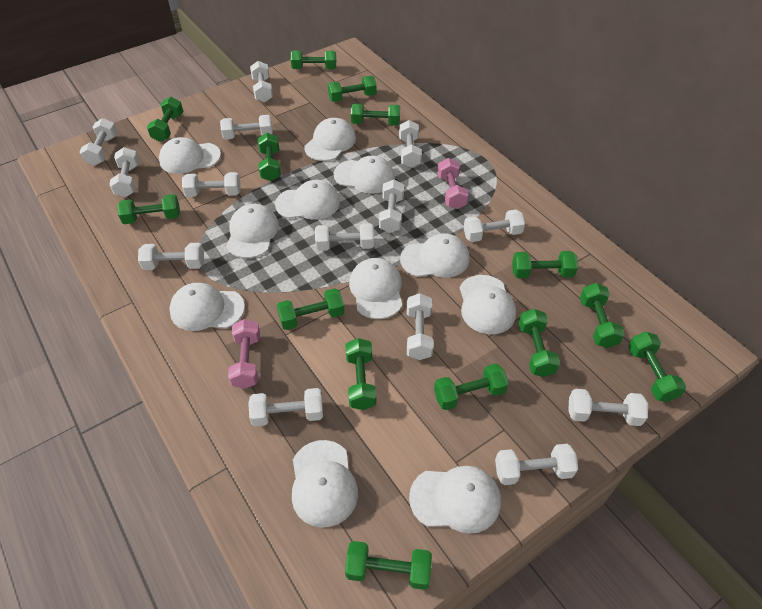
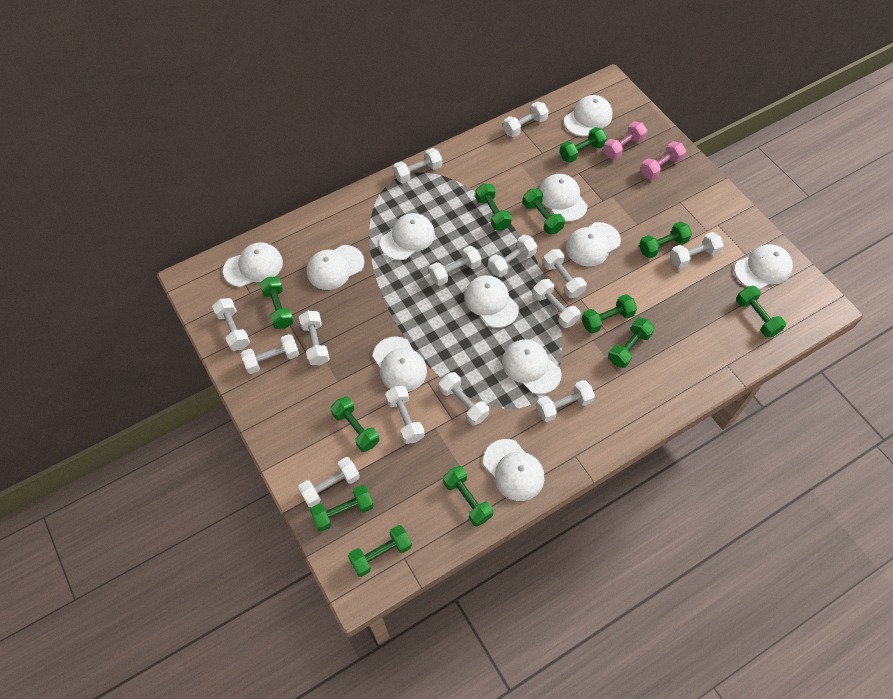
green dumbbell: 14 -> 12

